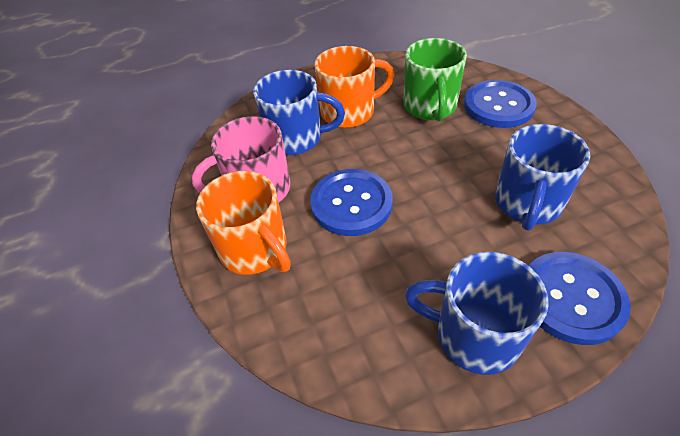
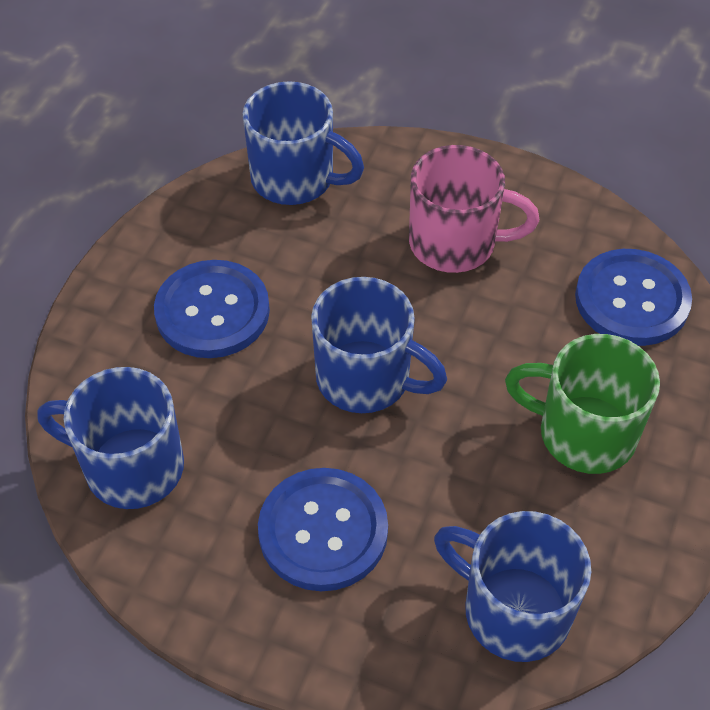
blue mug: 3 -> 4
orange mug: 2 -> 0

